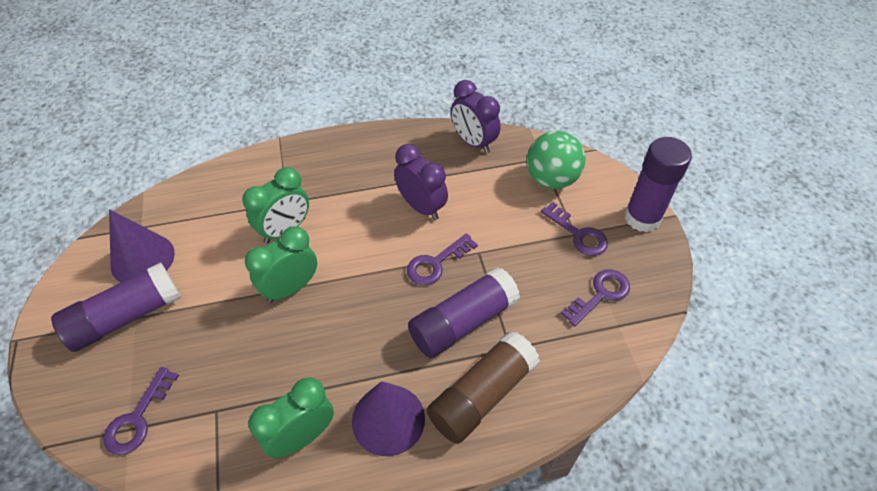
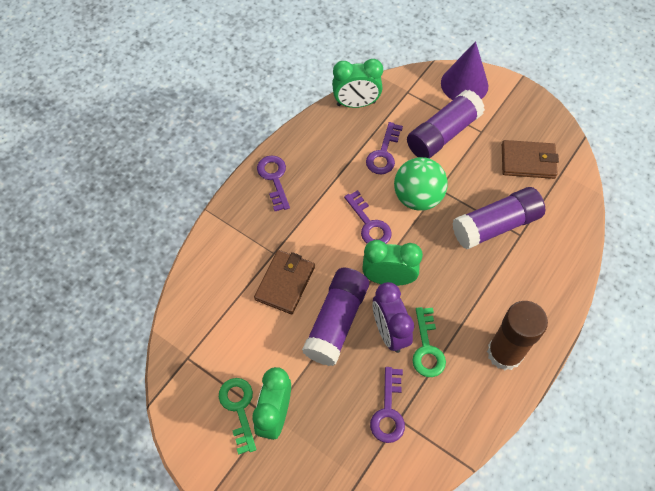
brown wallet: 0 -> 2
green key: 0 -> 2
purple clock: 2 -> 1
purple cone: 2 -> 1

